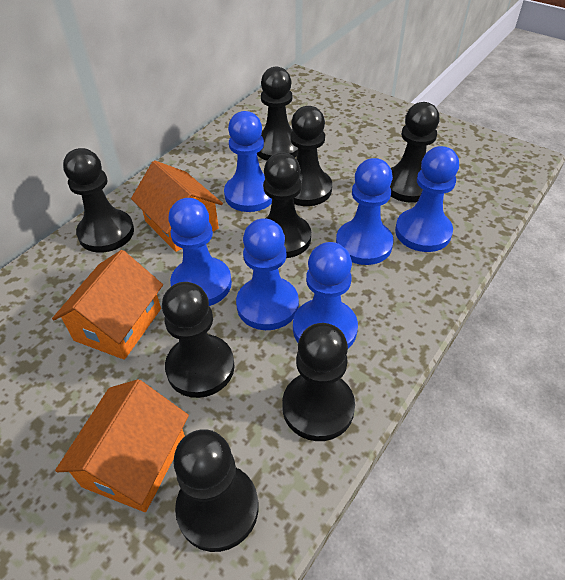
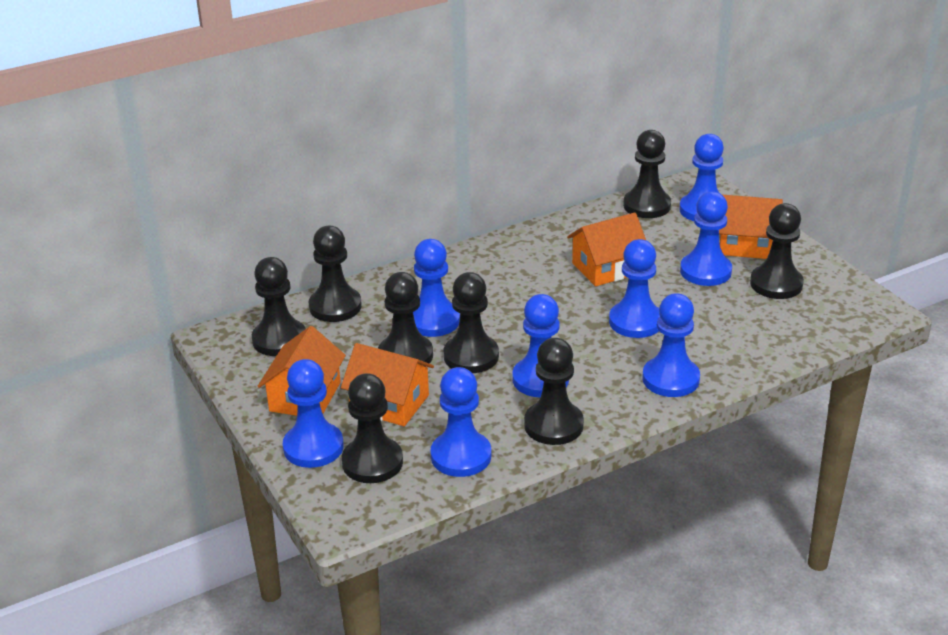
blue pawn: 6 -> 8
orange house: 3 -> 4

